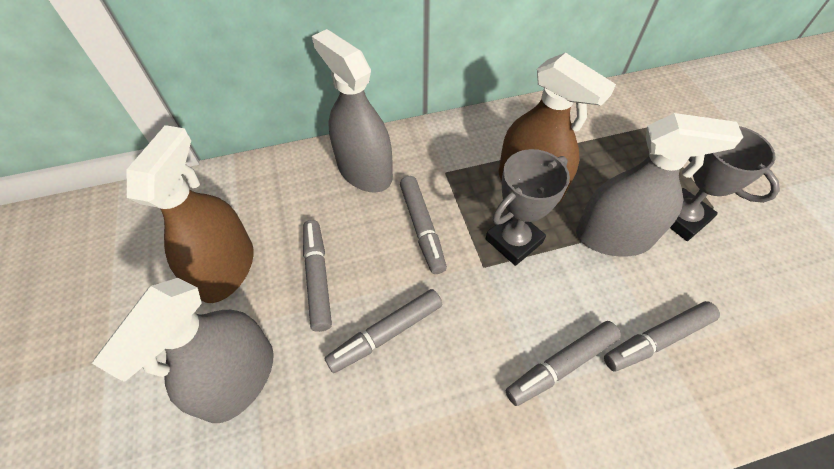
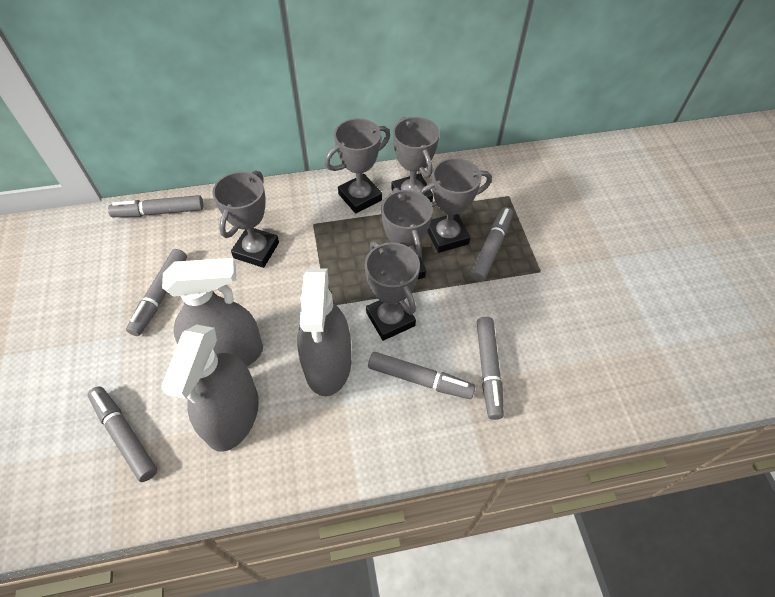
brown spray bottle: 2 -> 0
grey marker: 5 -> 6
grey trophy: 2 -> 6

